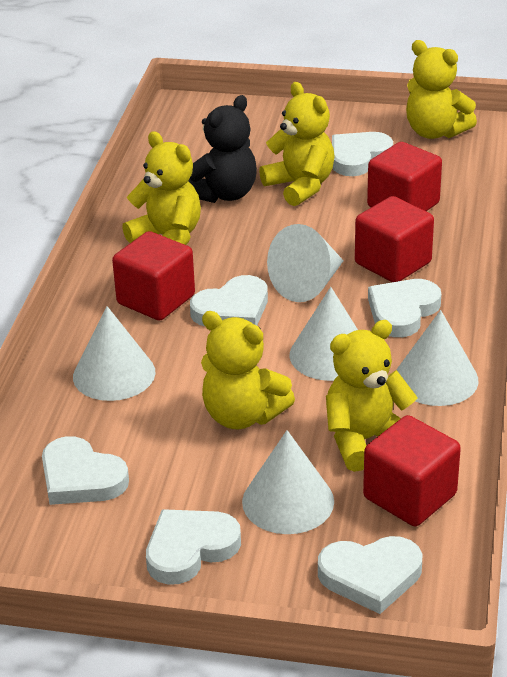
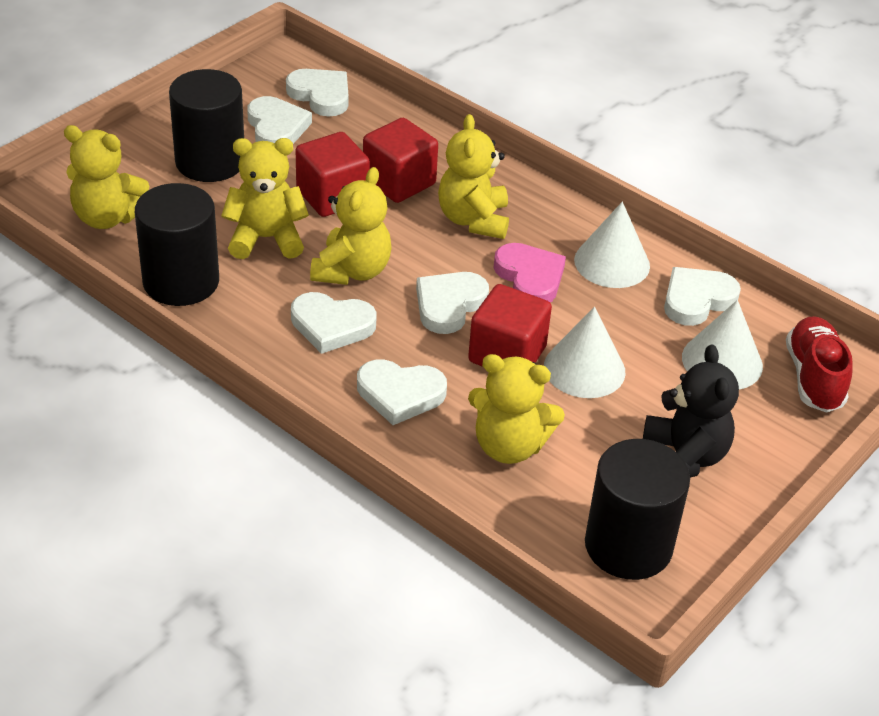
black cylinder: 0 -> 3
pink heart: 0 -> 1
red cube: 4 -> 3
red shoe: 0 -> 1
white cone: 5 -> 3

